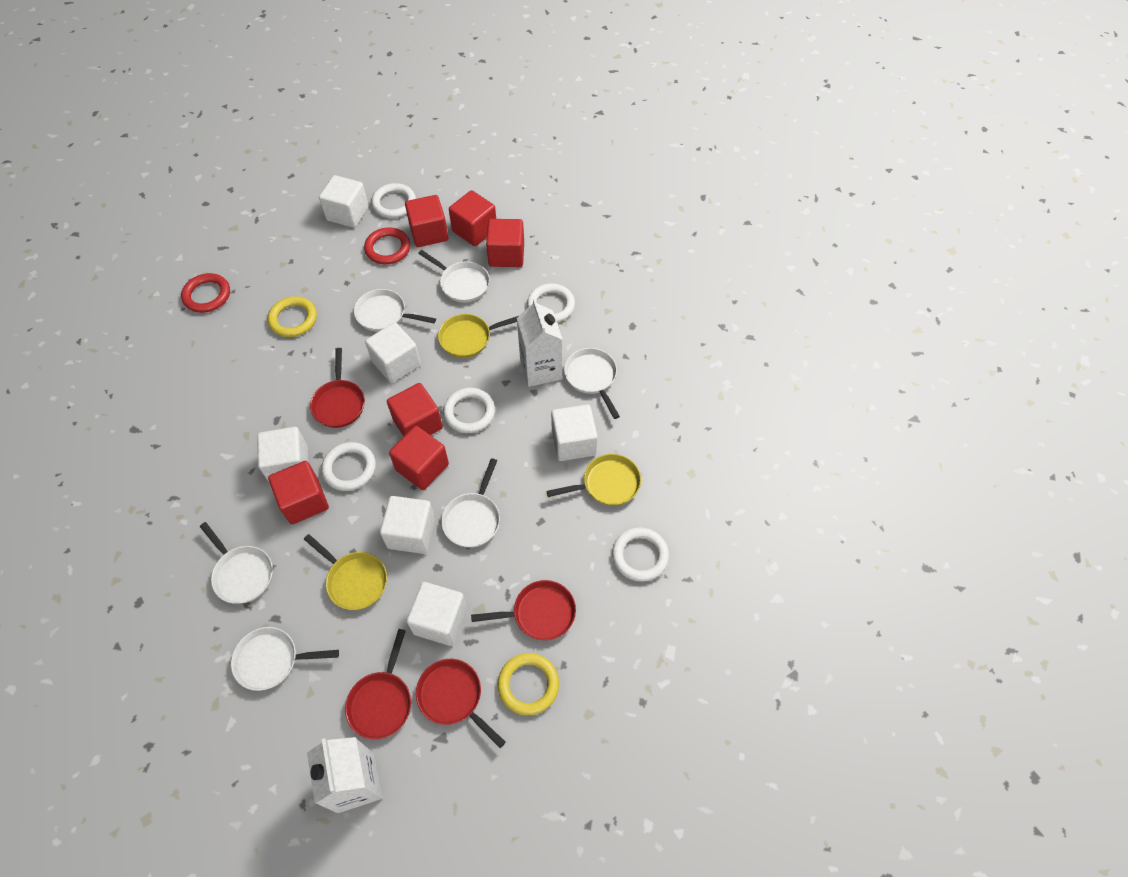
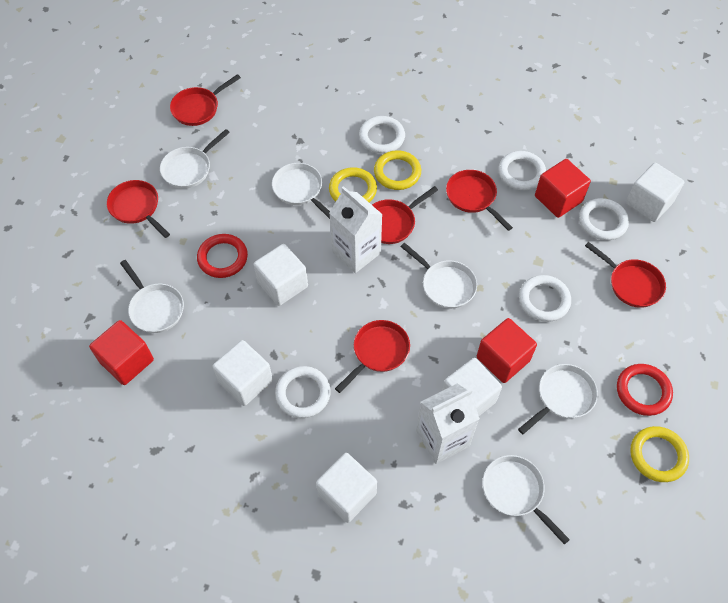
red cube: 6 -> 3
red pan: 4 -> 6
white cube: 6 -> 5
yellow pan: 3 -> 0
yellow ring: 2 -> 3

